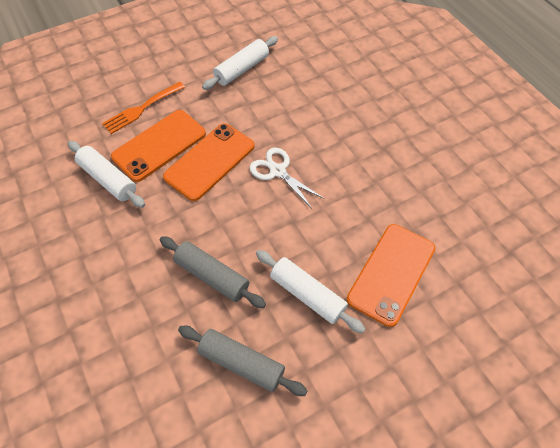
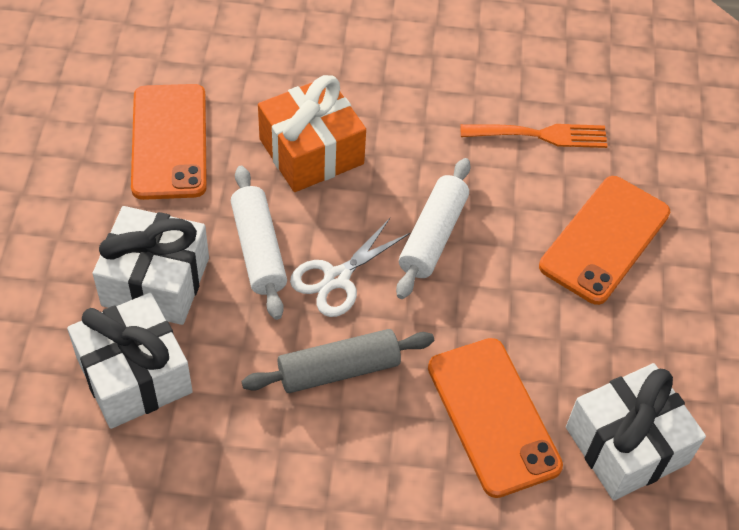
grey rolling pin: 2 -> 1
orange gift: 0 -> 1
white gift: 0 -> 3
white rolling pin: 3 -> 2

